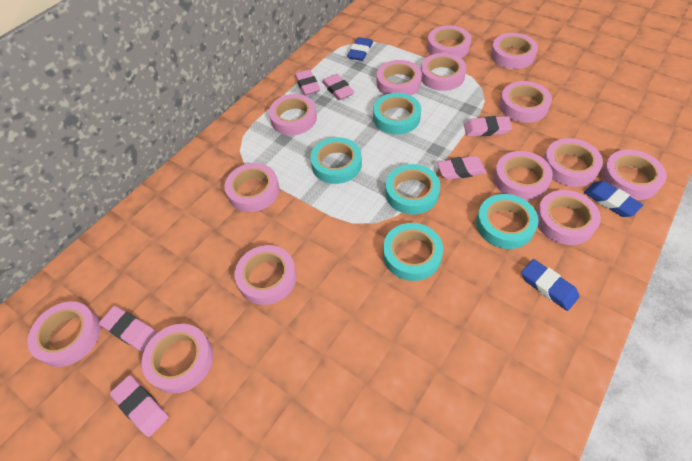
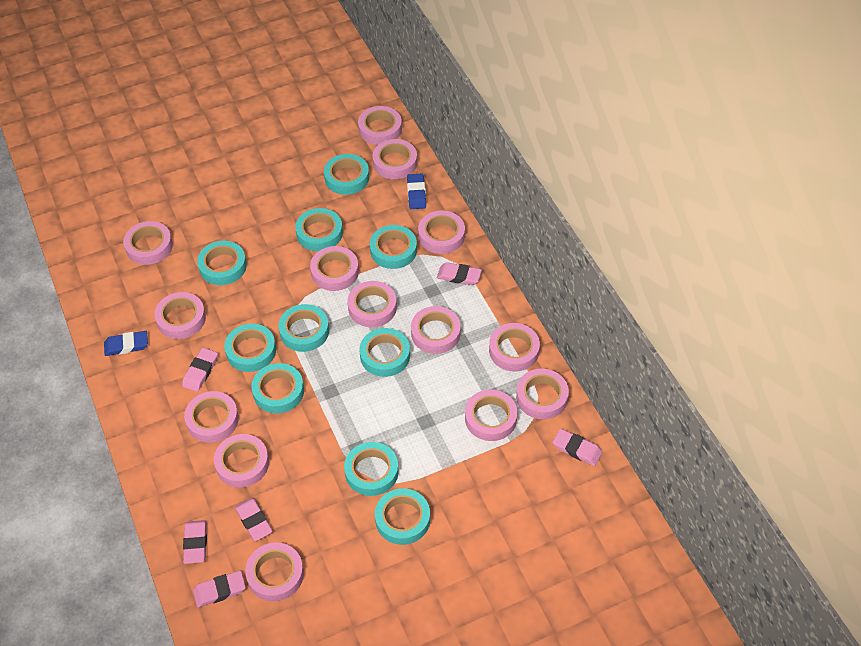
blue eraser: 3 -> 2
turquoise tape: 5 -> 10

